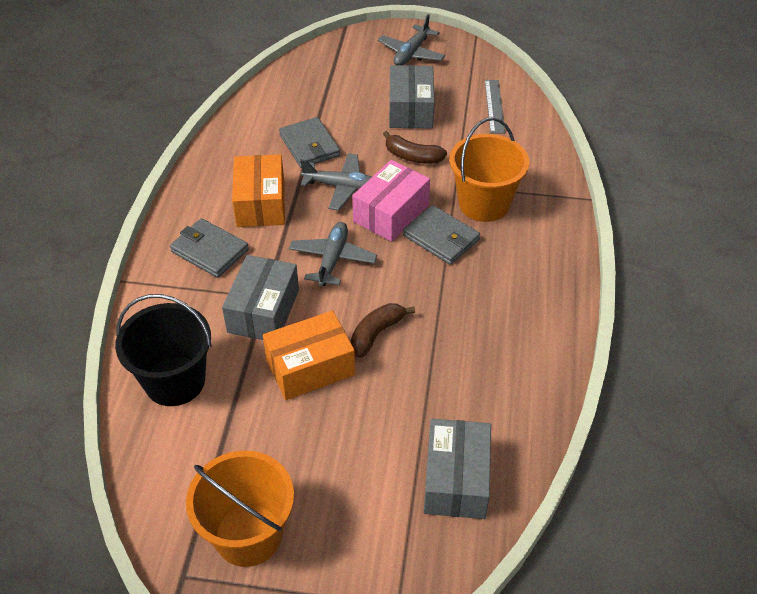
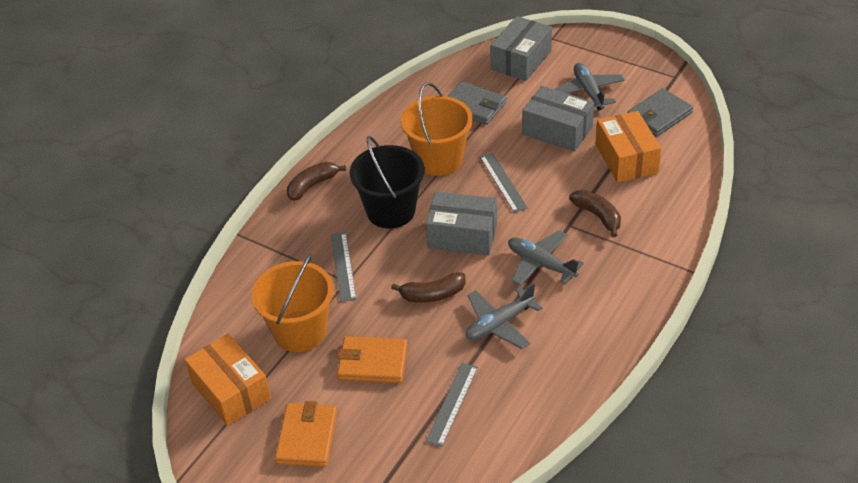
brown banana: 2 -> 3
grey ruler: 1 -> 3
grey wallet: 3 -> 2
orange wallet: 0 -> 2
pink box: 1 -> 0

